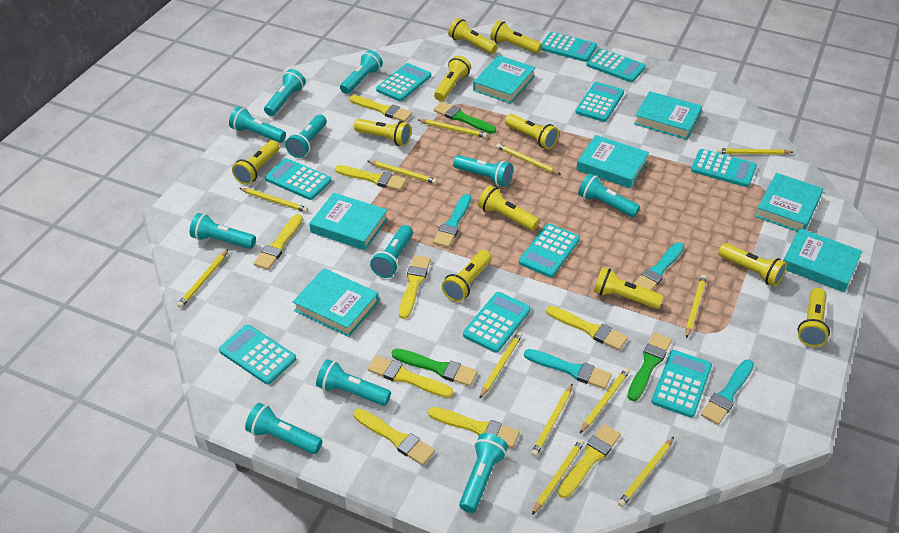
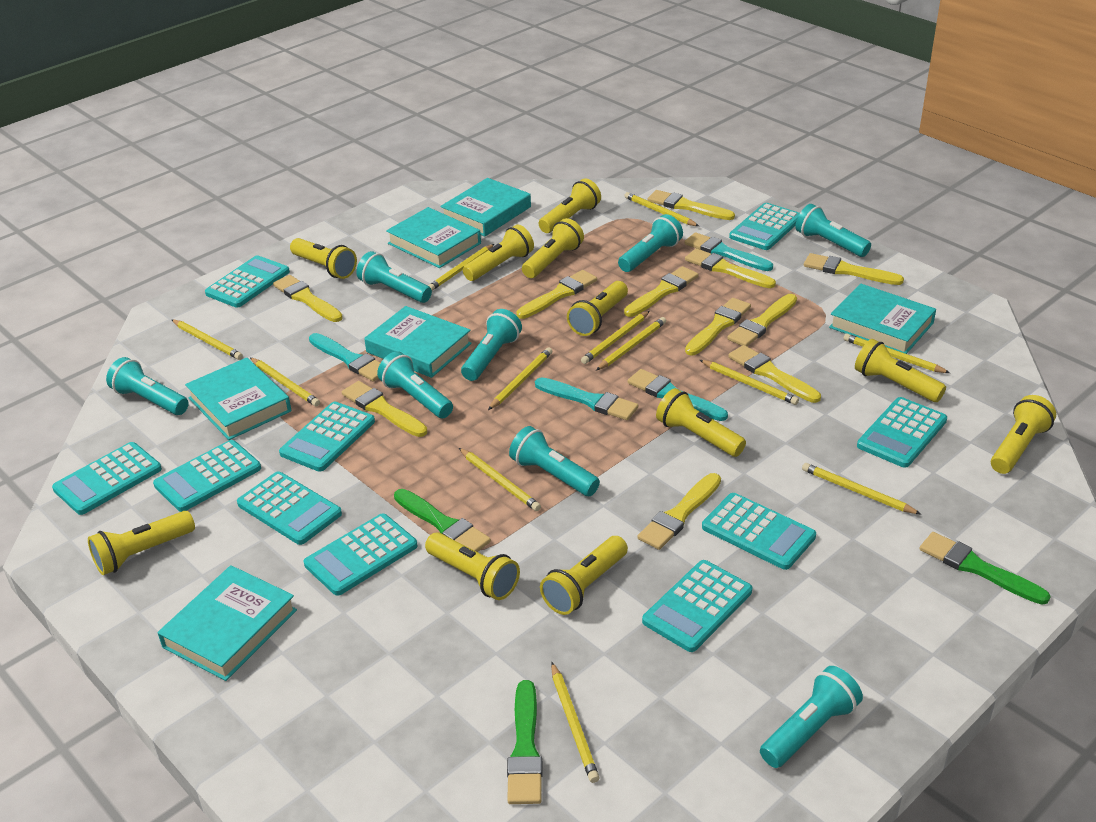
turquoise book: 7 -> 6
turquoise flashlight: 11 -> 8
yellow brush: 9 -> 11

